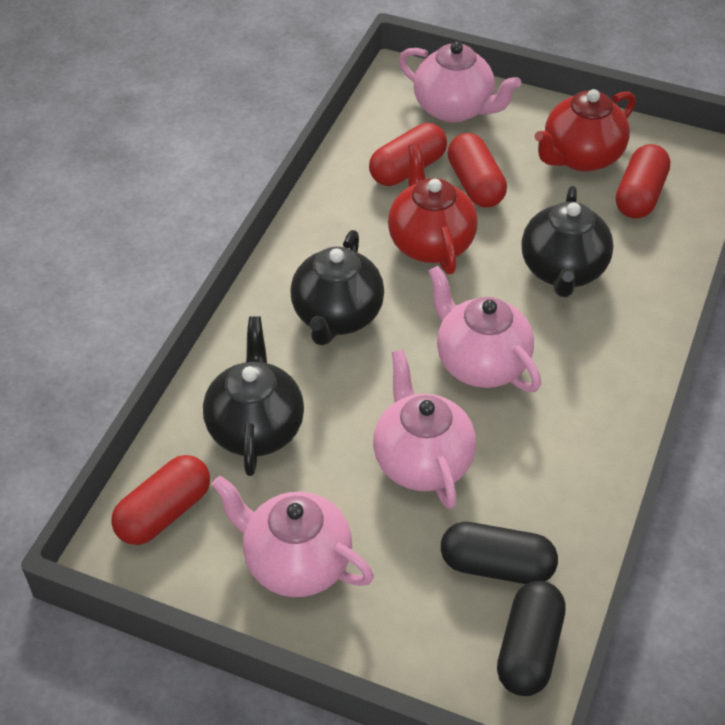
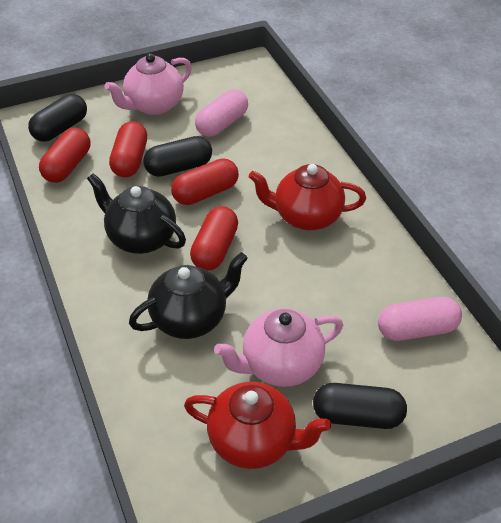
black capsule: 2 -> 3
black teapot: 3 -> 2
pink capsule: 0 -> 2
pink teapot: 4 -> 2

